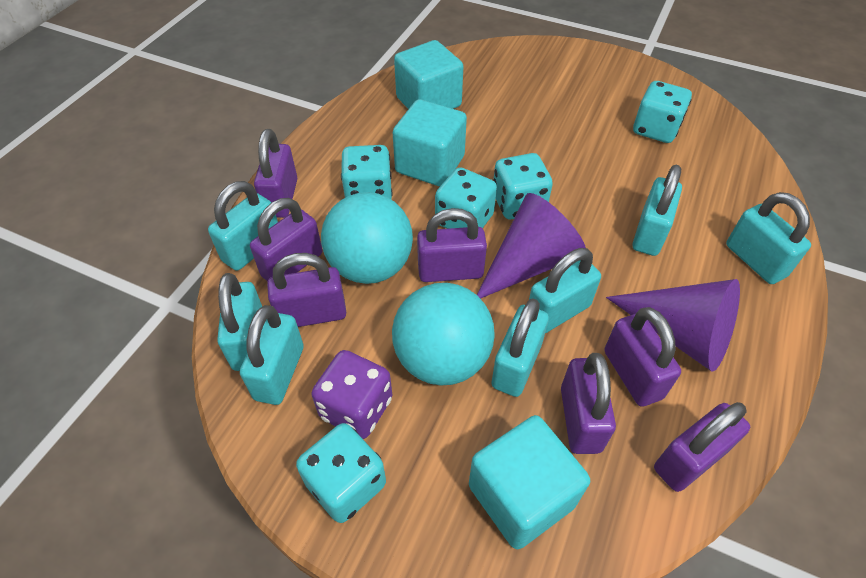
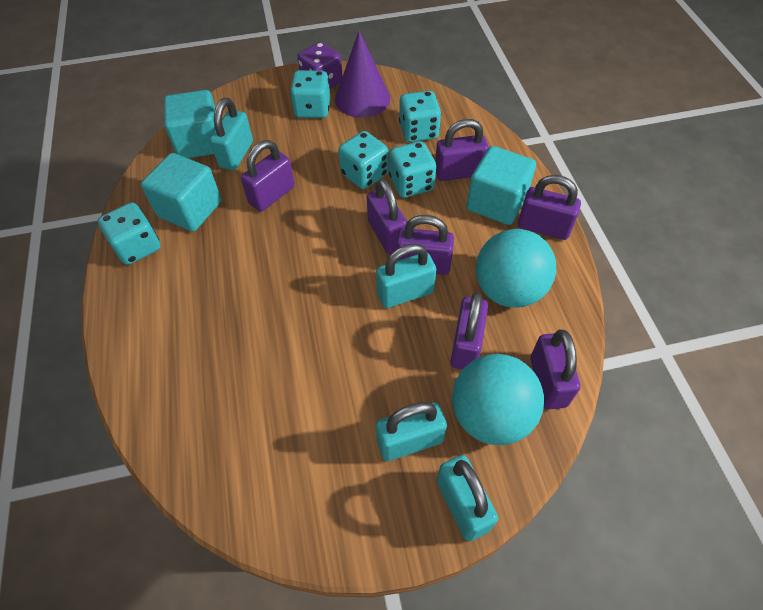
purple cone: 2 -> 1
turquoise padlock: 7 -> 4

